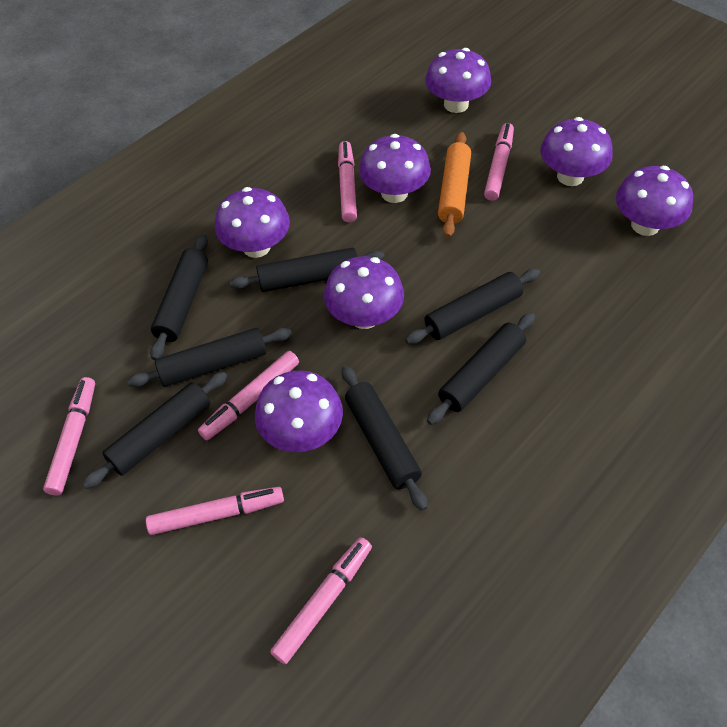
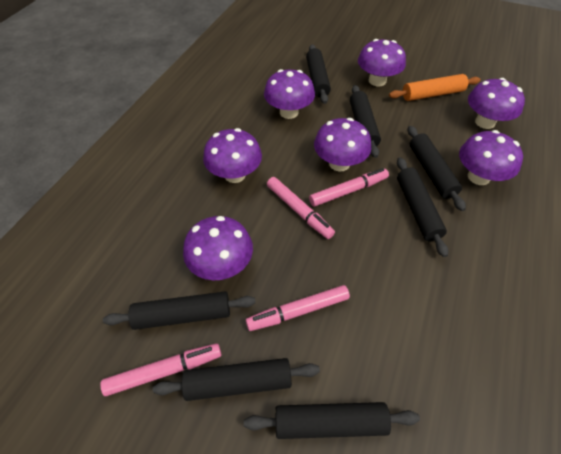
pink marker: 6 -> 4

